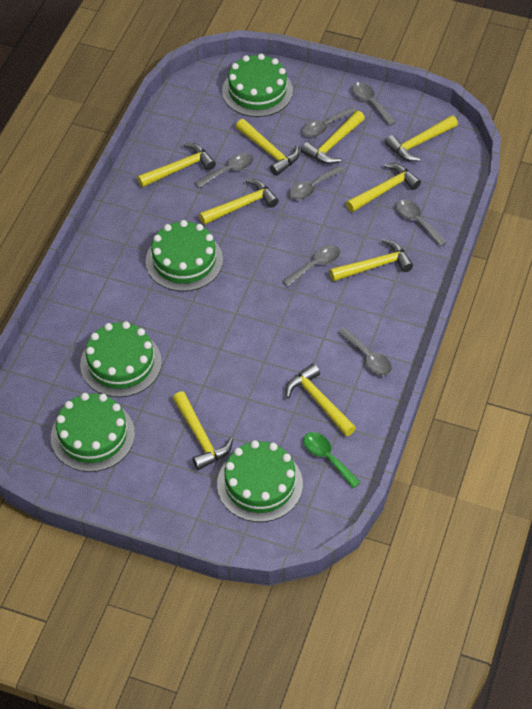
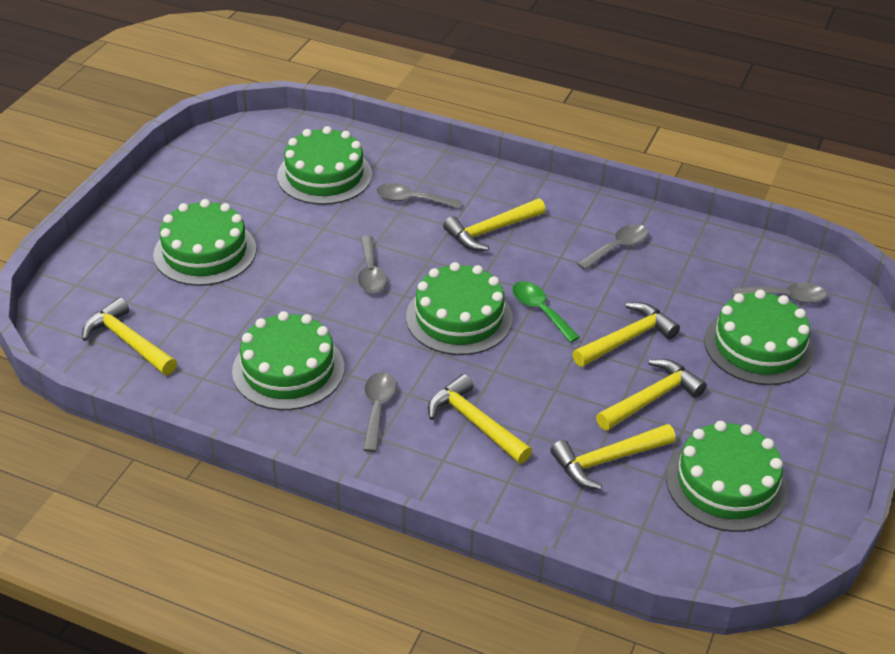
green cake: 5 -> 6
grey spoon: 7 -> 5
yellow hammer: 9 -> 6

